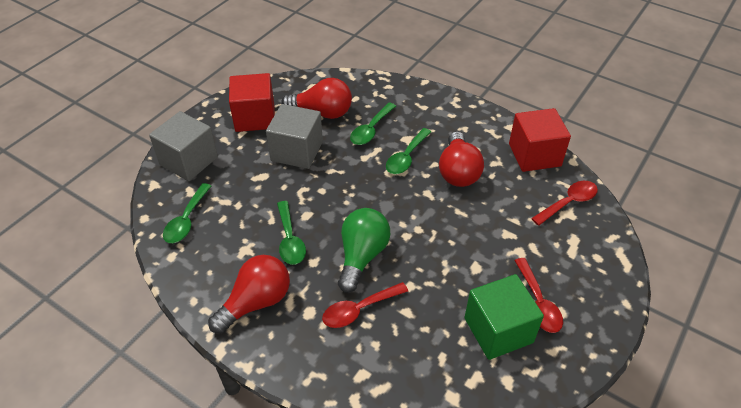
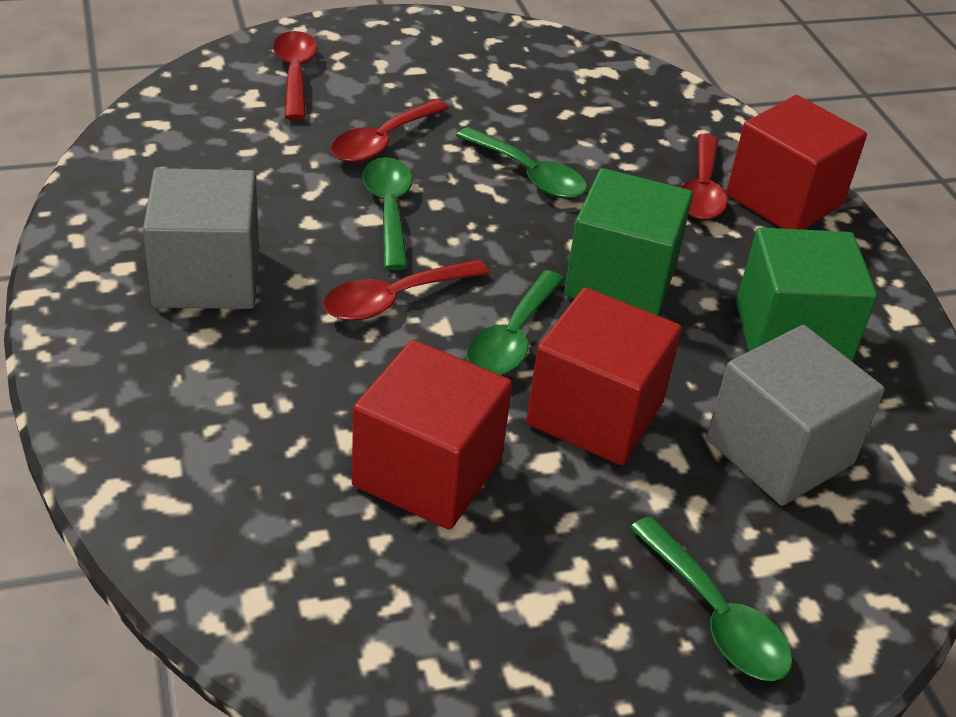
green cube: 1 -> 2
green light bulb: 1 -> 0
red cube: 2 -> 3
red light bulb: 3 -> 0
red spoon: 3 -> 4

